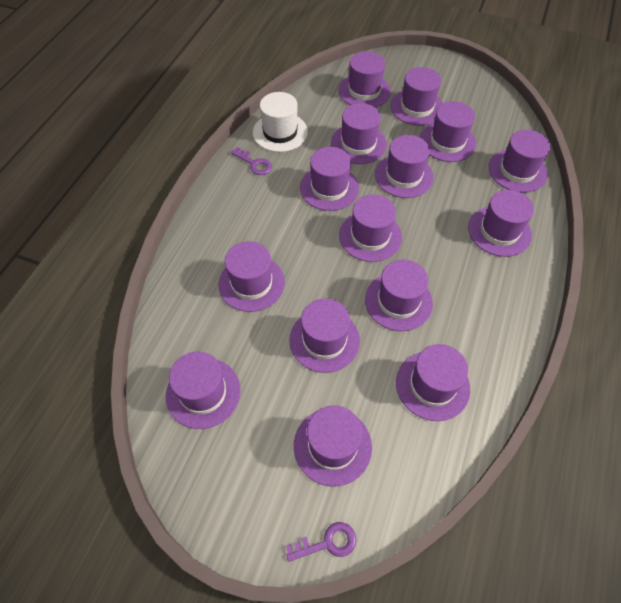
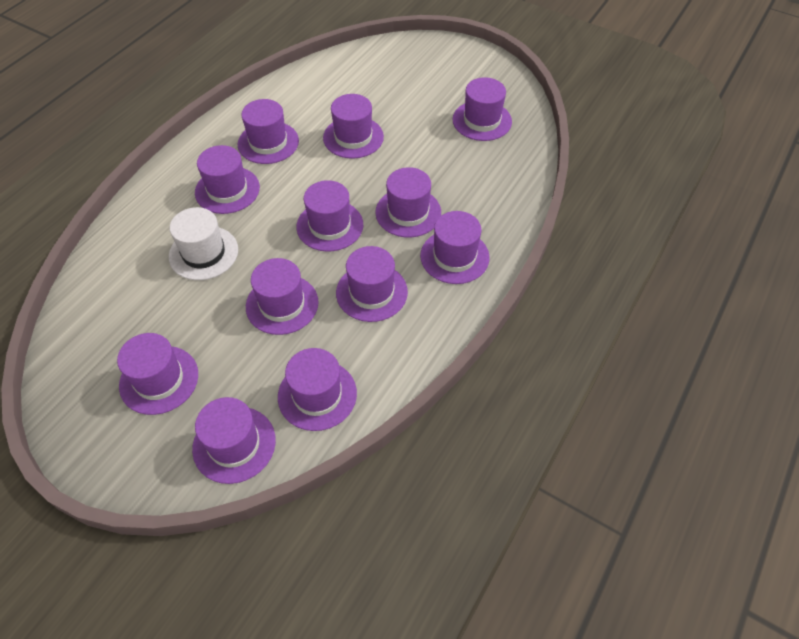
purple hat: 15 -> 12
purple key: 2 -> 0

